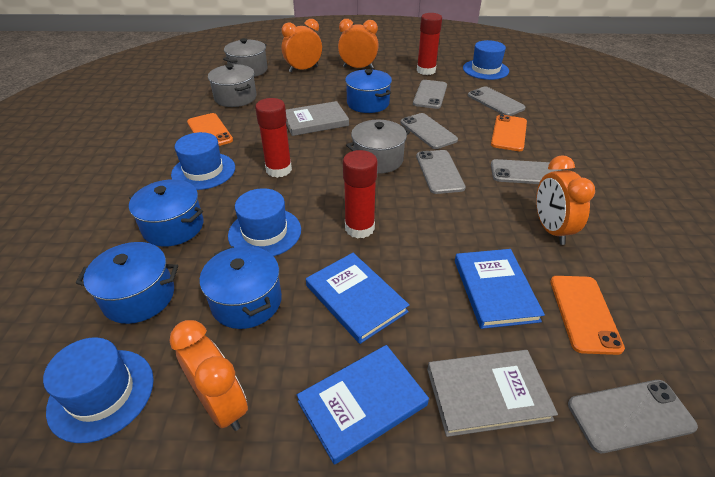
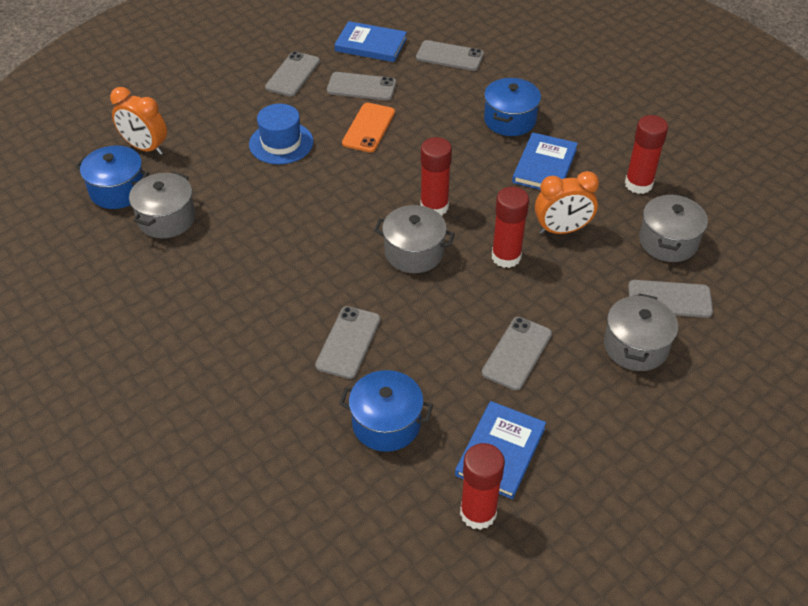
blue hat: 4 -> 1
blue pot: 4 -> 3
grey book: 2 -> 0
grey pot: 3 -> 4
orange clock: 4 -> 2
orange phone: 3 -> 1
red glue stick: 3 -> 4

